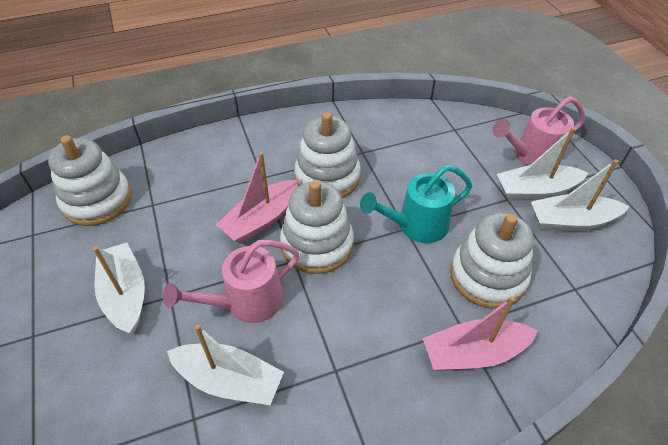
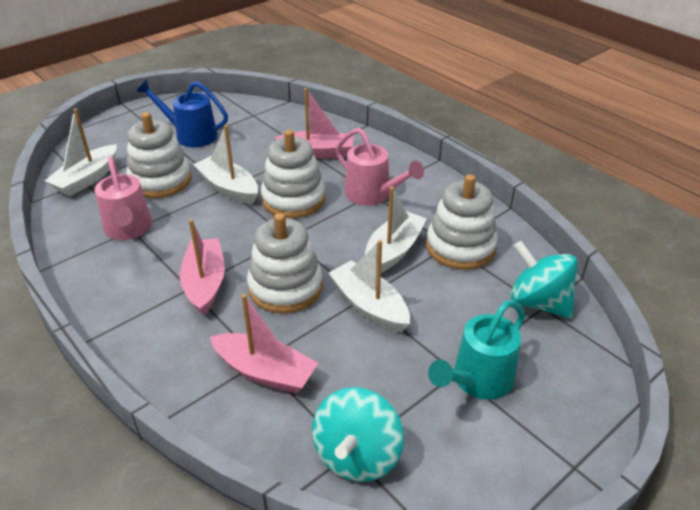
blue watering can: 0 -> 1
pink boat: 2 -> 3
turquoise spinning top: 0 -> 2

